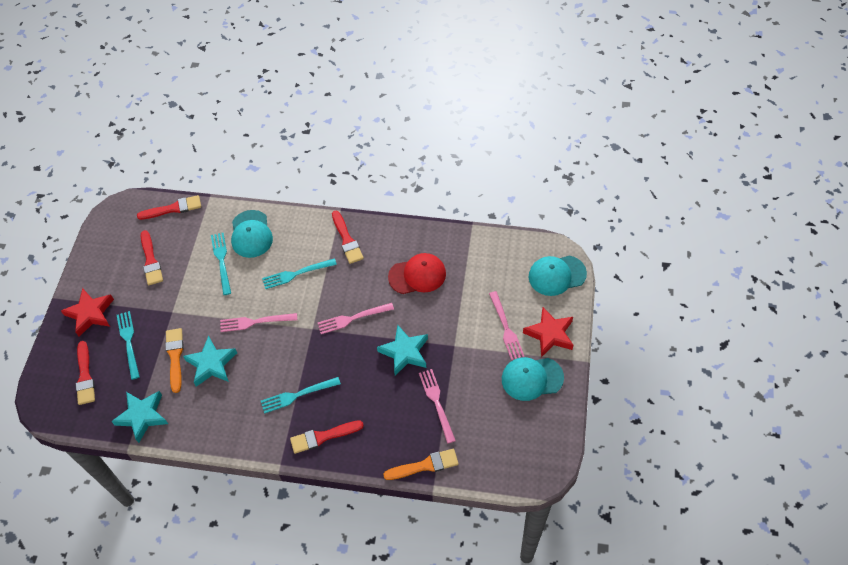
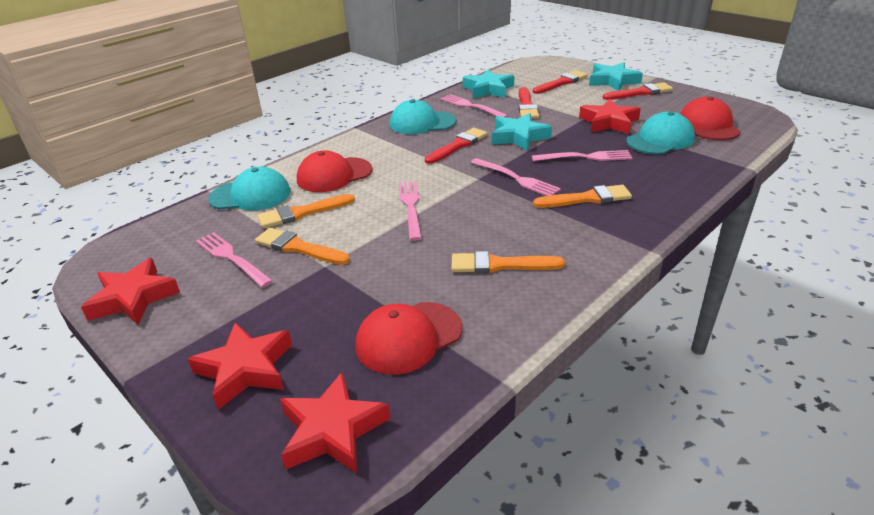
orange brush: 2 -> 4
pink fork: 4 -> 5
red brush: 5 -> 4
red cap: 1 -> 3
red star: 2 -> 4
turquoise fork: 4 -> 0

